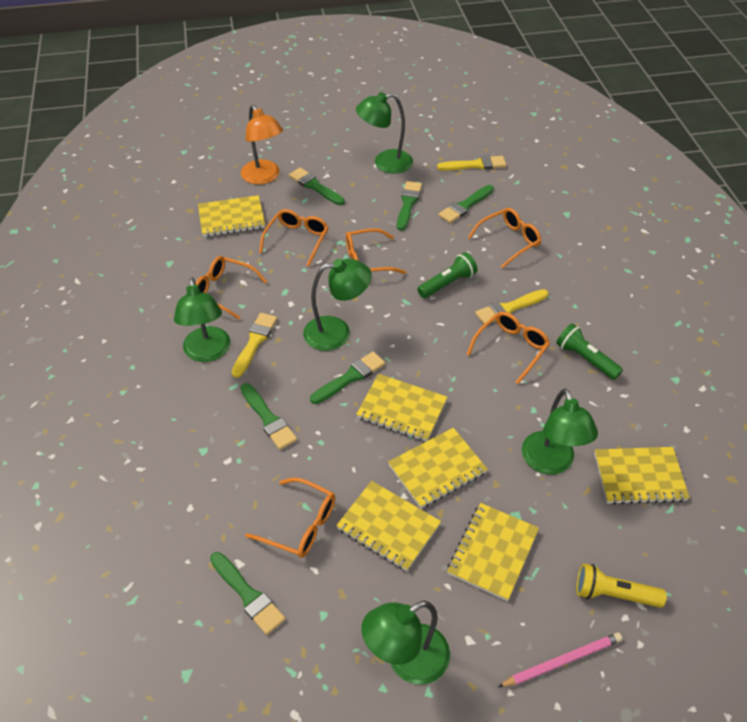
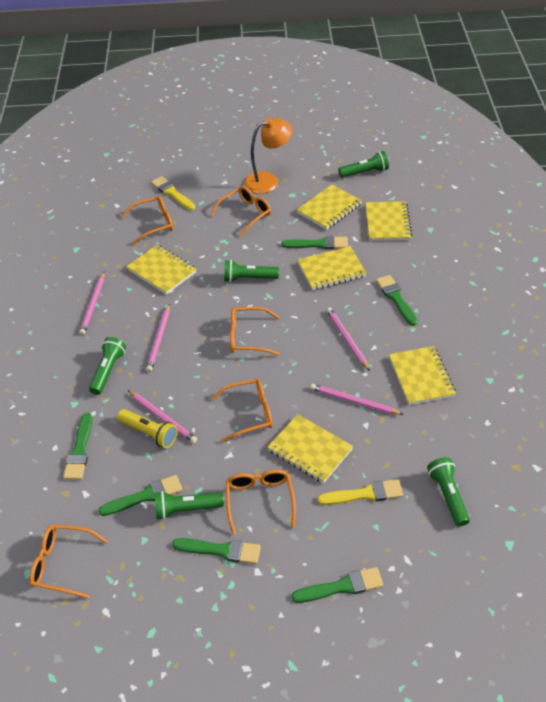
green flashlight: 2 -> 5
green lamp: 5 -> 0
pink pencil: 1 -> 5
yellow brush: 3 -> 2

